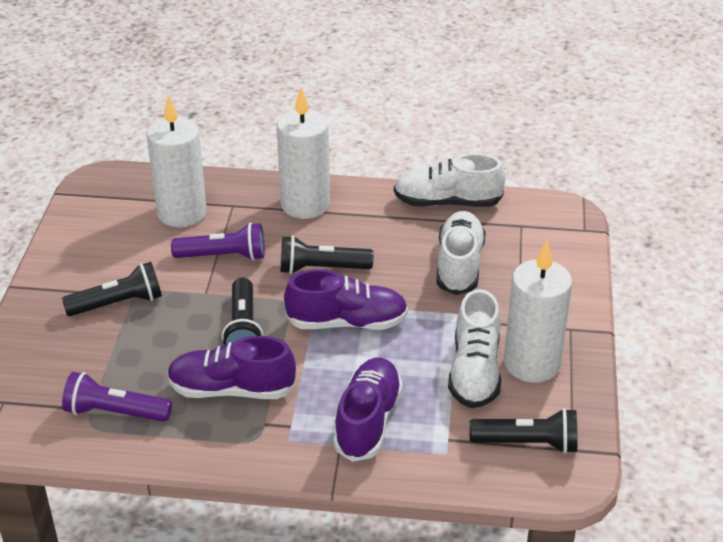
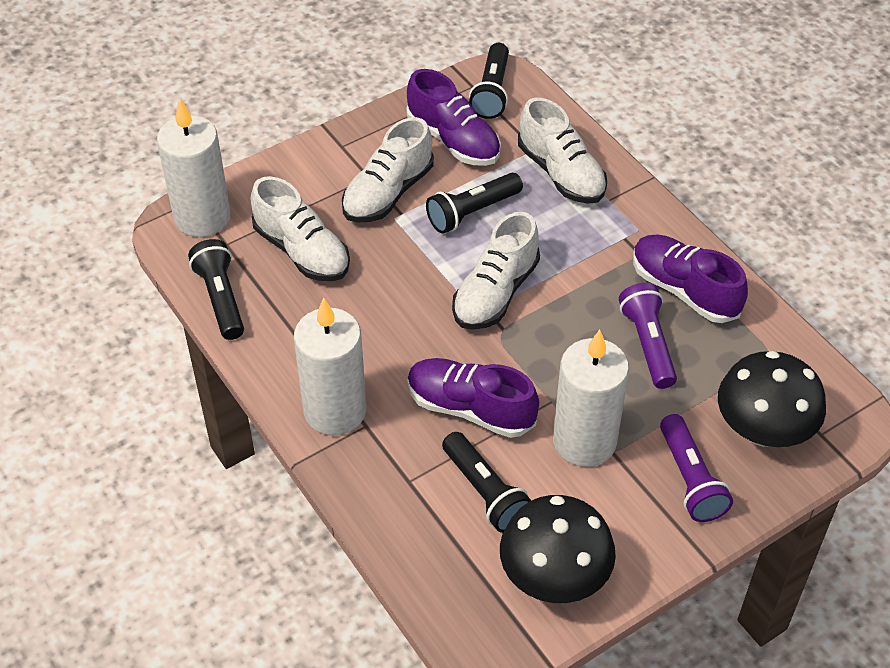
black mushroom: 0 -> 2
white shoe: 3 -> 4

